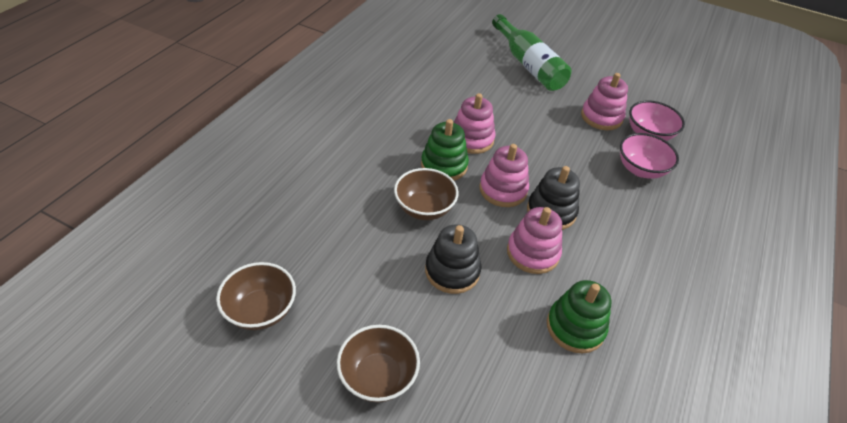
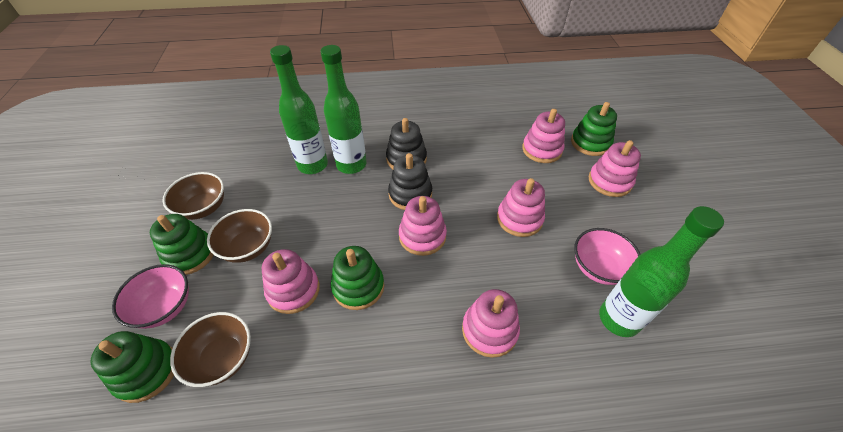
green bottle: 1 -> 3
green stacking toy: 2 -> 4
pink stacking toy: 4 -> 6

